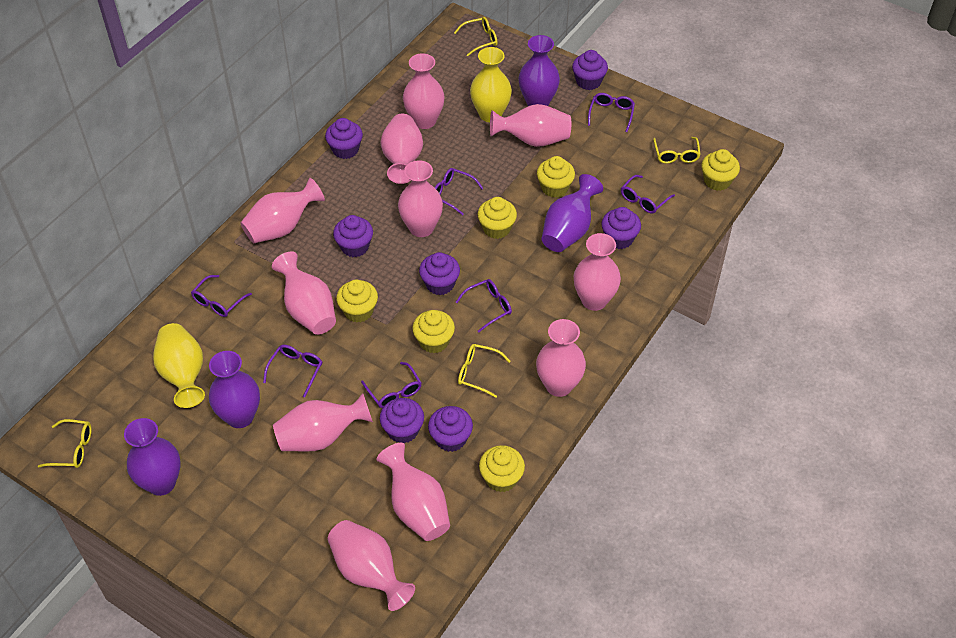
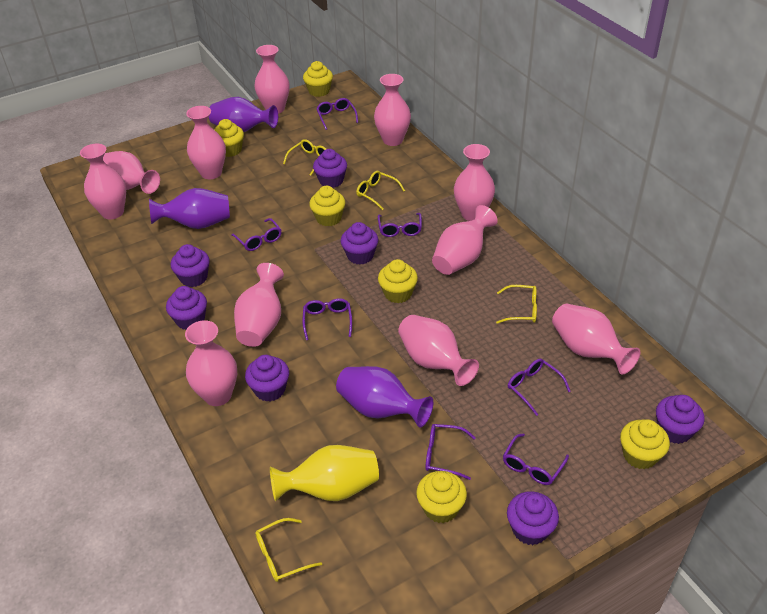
purple vase: 4 -> 3
yellow vase: 2 -> 1

